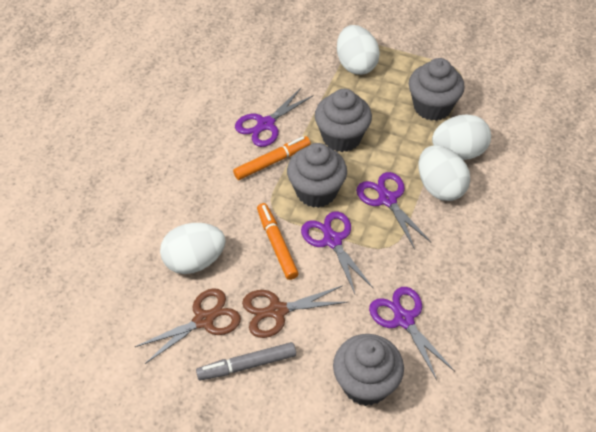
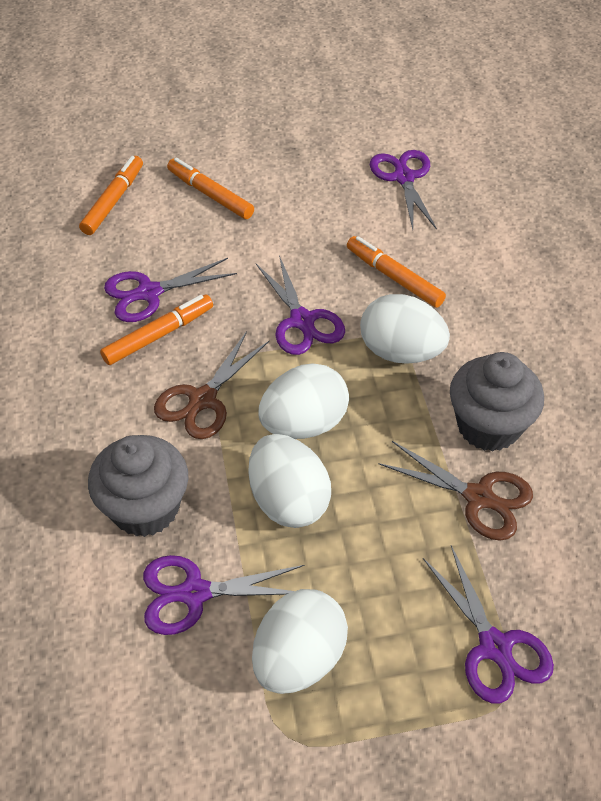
grey cupcake: 4 -> 2
grey marker: 1 -> 0
orange marker: 2 -> 4
purple scissors: 4 -> 5

